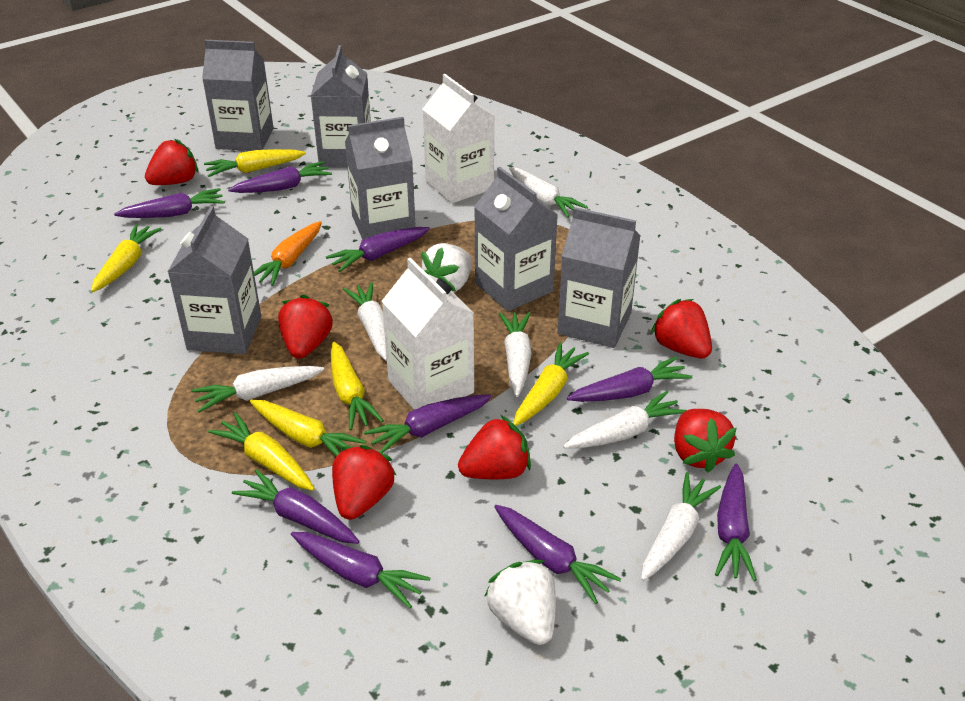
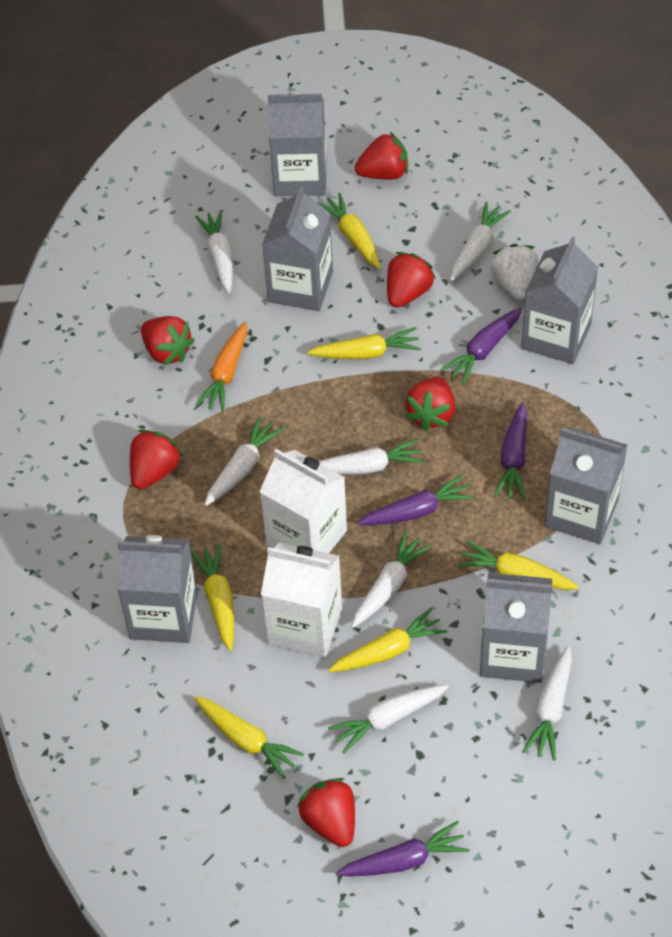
purple carrot: 9 -> 4
white carrot: 6 -> 7
white strawberry: 2 -> 1

